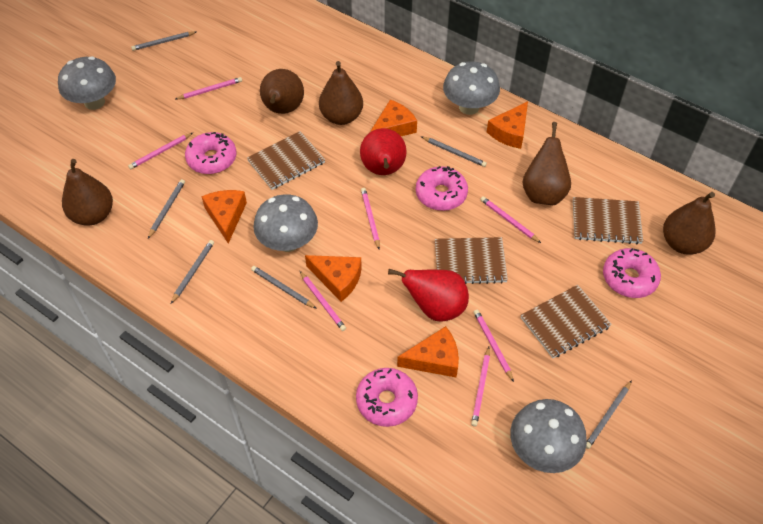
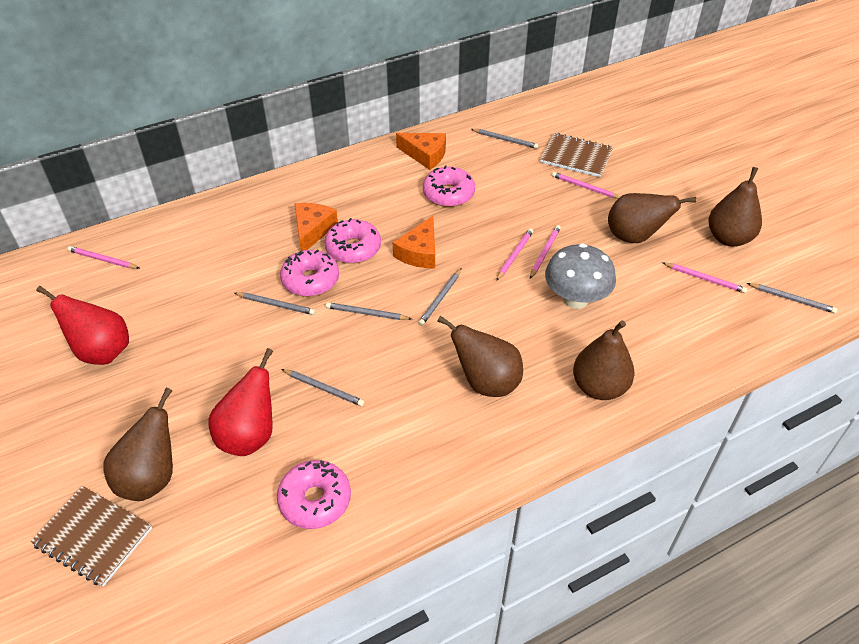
brown notebook: 4 -> 2
grey mushroom: 4 -> 1
orange cheese: 5 -> 3
pink pencil: 7 -> 5

